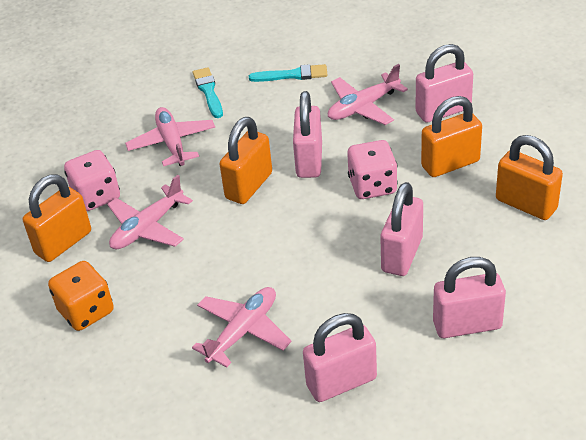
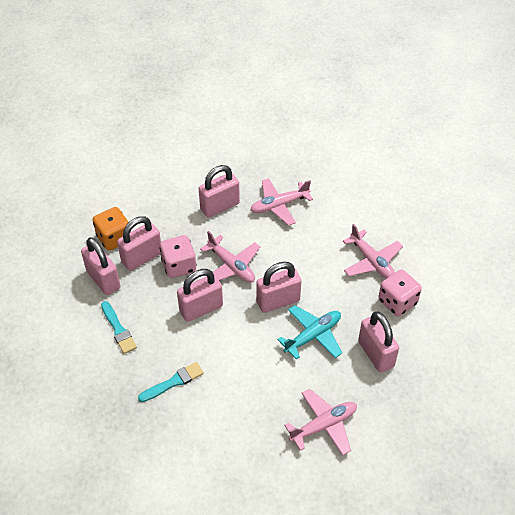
orange padlock: 4 -> 0
pink padlock: 5 -> 6
turquoise plane: 0 -> 1

